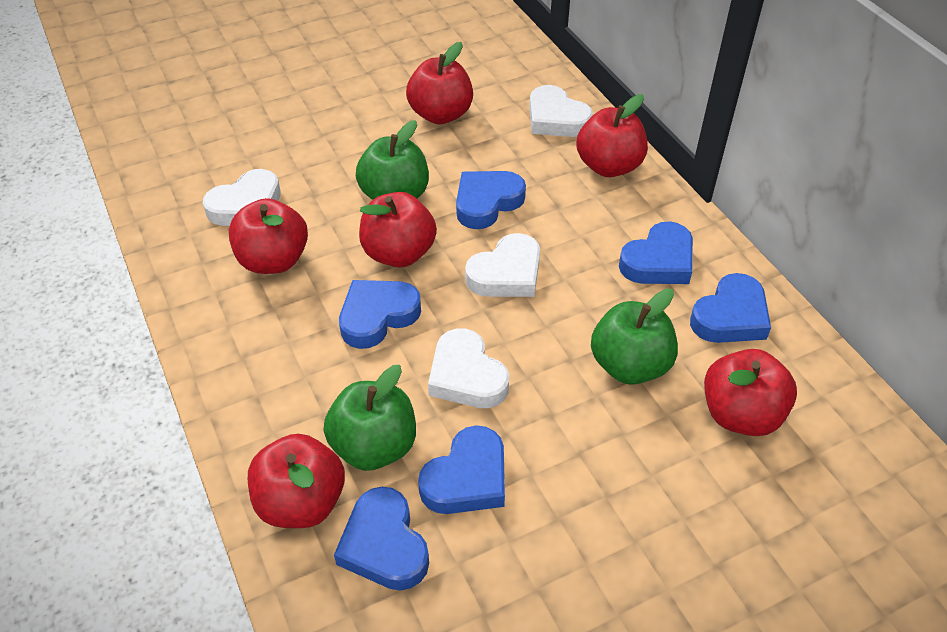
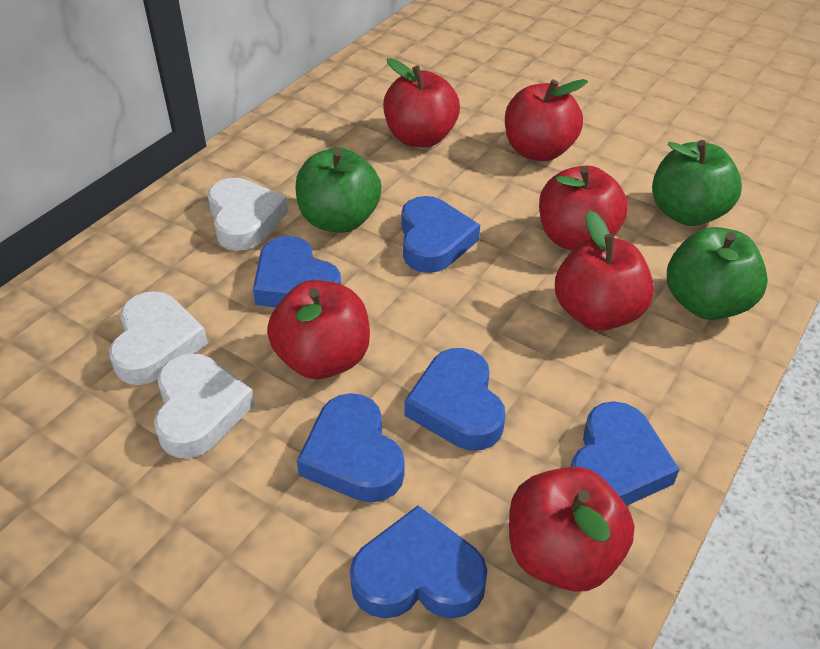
white heart: 4 -> 3

